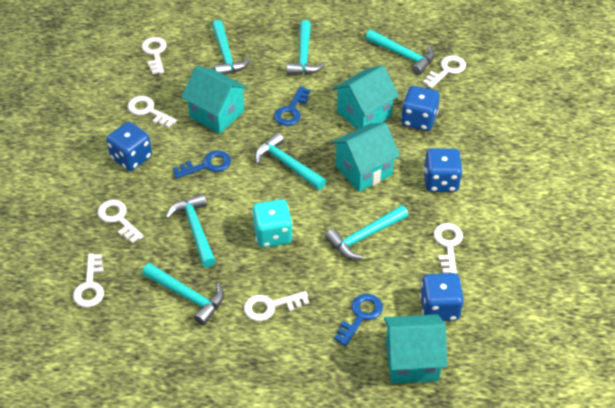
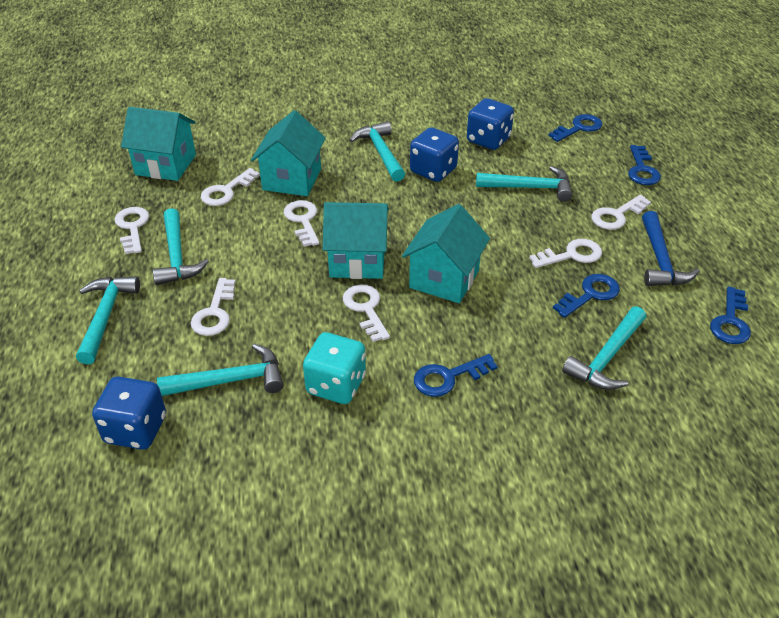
blue dice: 4 -> 3
blue hammer: 0 -> 1
blue key: 3 -> 5
turquoise hammer: 7 -> 6

